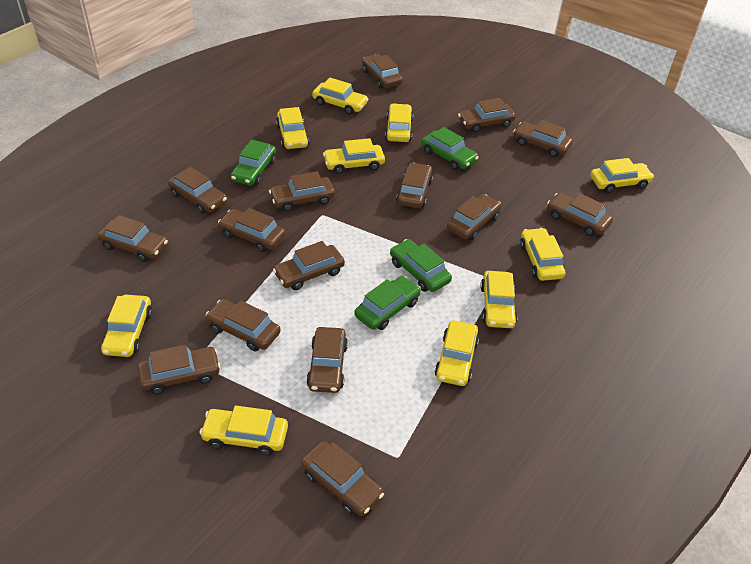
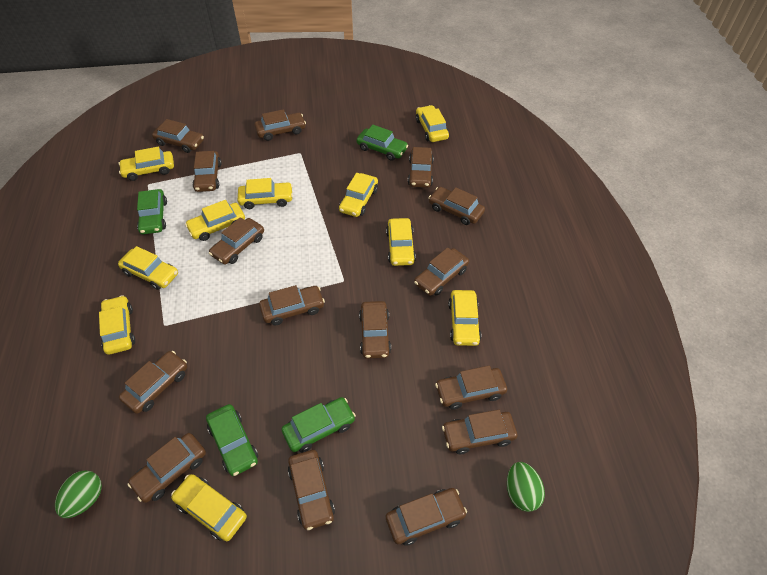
green egg: 0 -> 2

